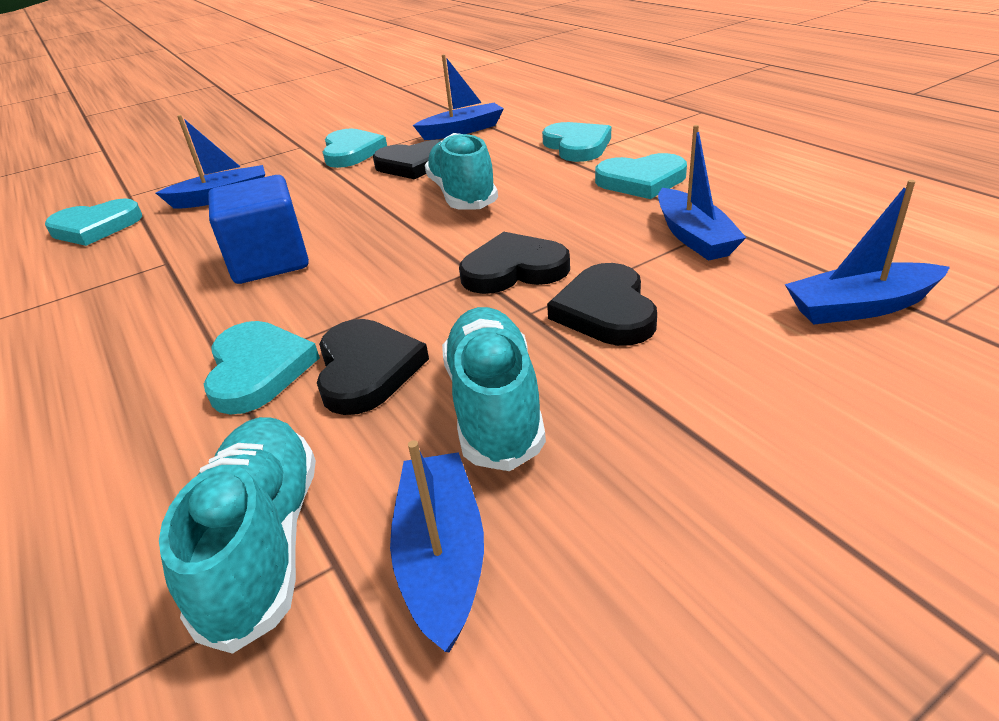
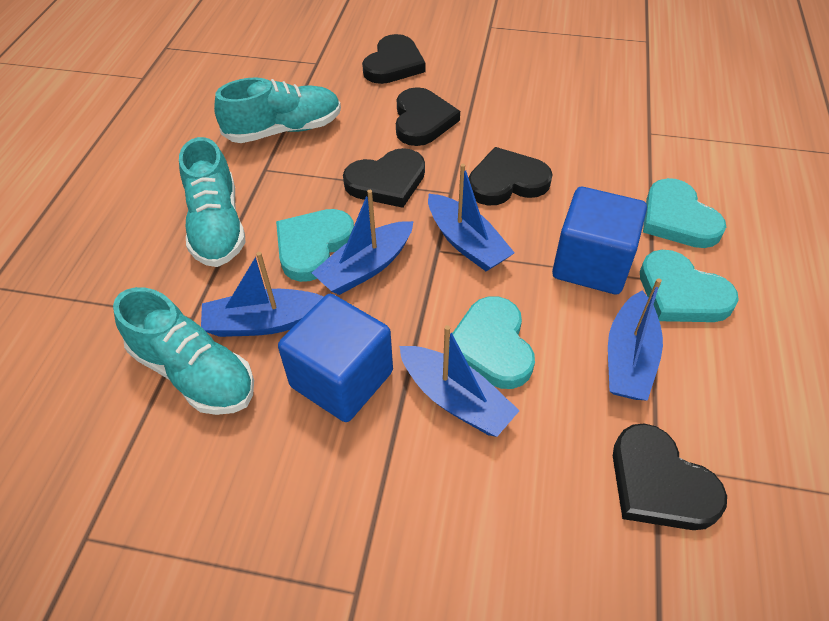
black heart: 4 -> 5
blue cube: 1 -> 2
turquoise heart: 5 -> 4

